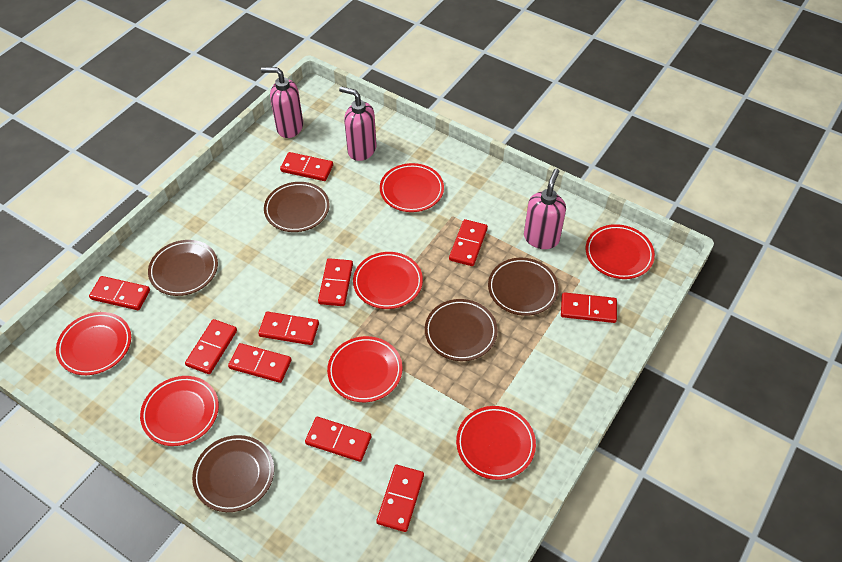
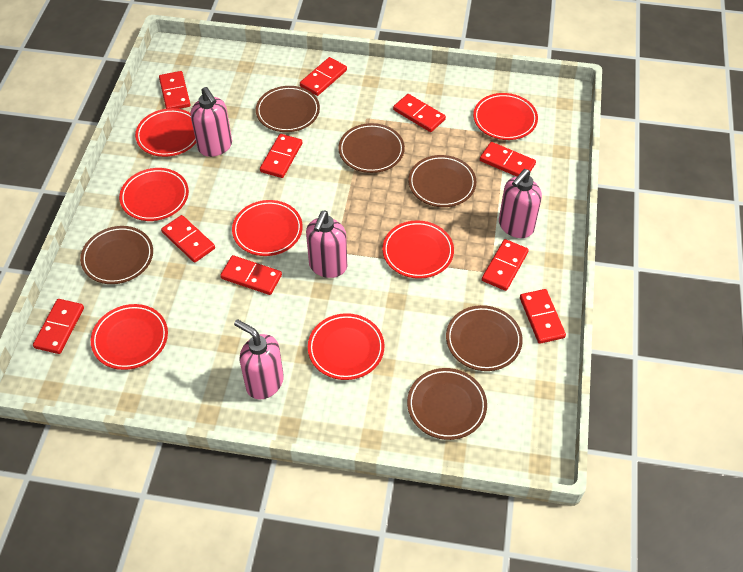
brown plate: 5 -> 6
pink soap dispenser: 3 -> 4

